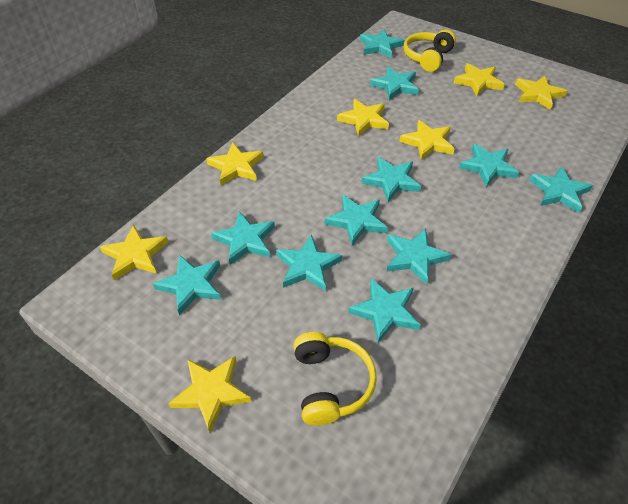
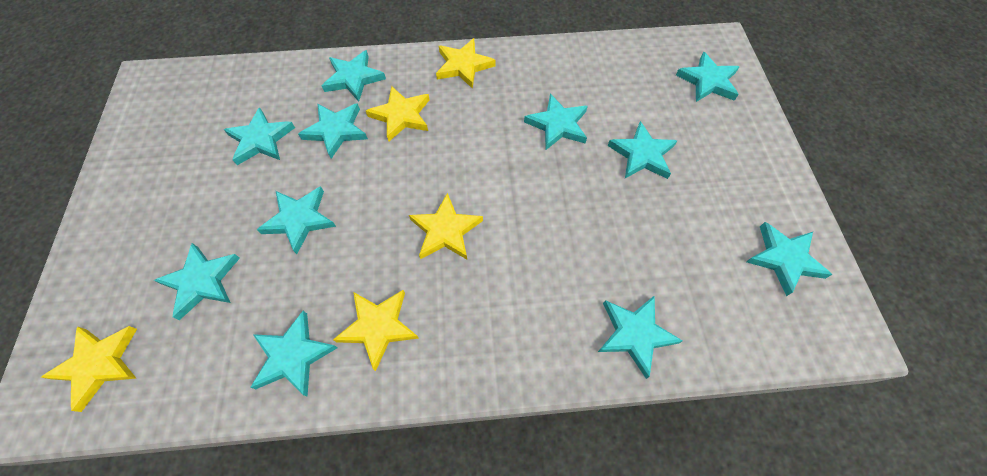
yellow headphones: 2 -> 0
yellow star: 7 -> 5

